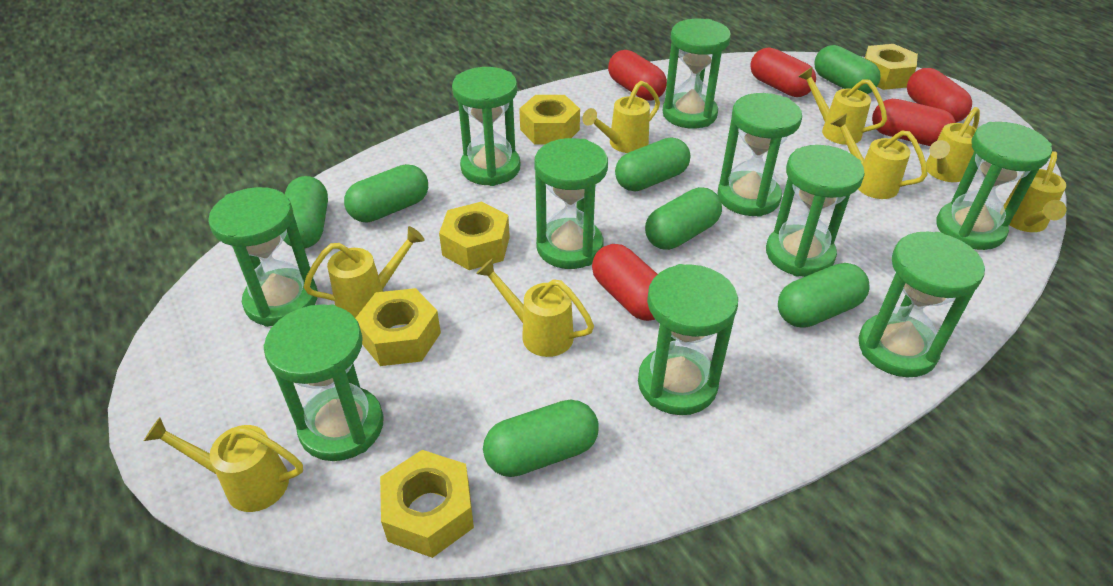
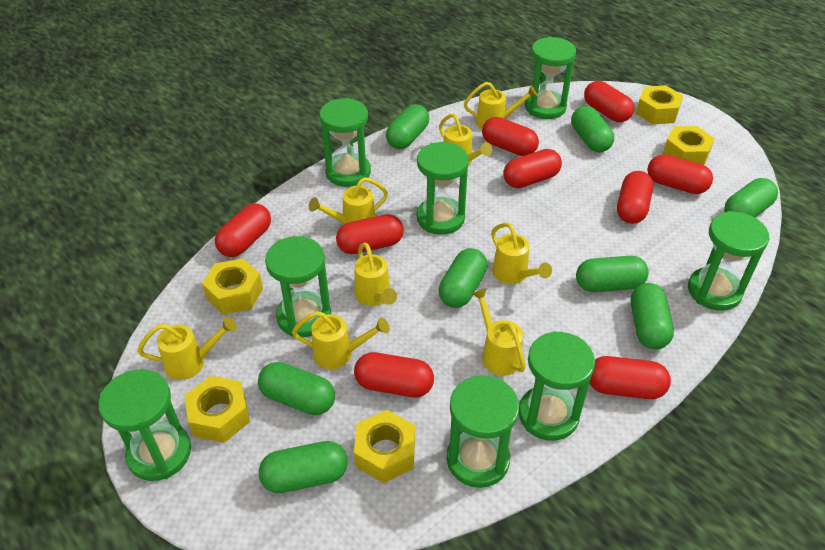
green capsule: 7 -> 8
green hourglass: 10 -> 8
red capsule: 5 -> 9

